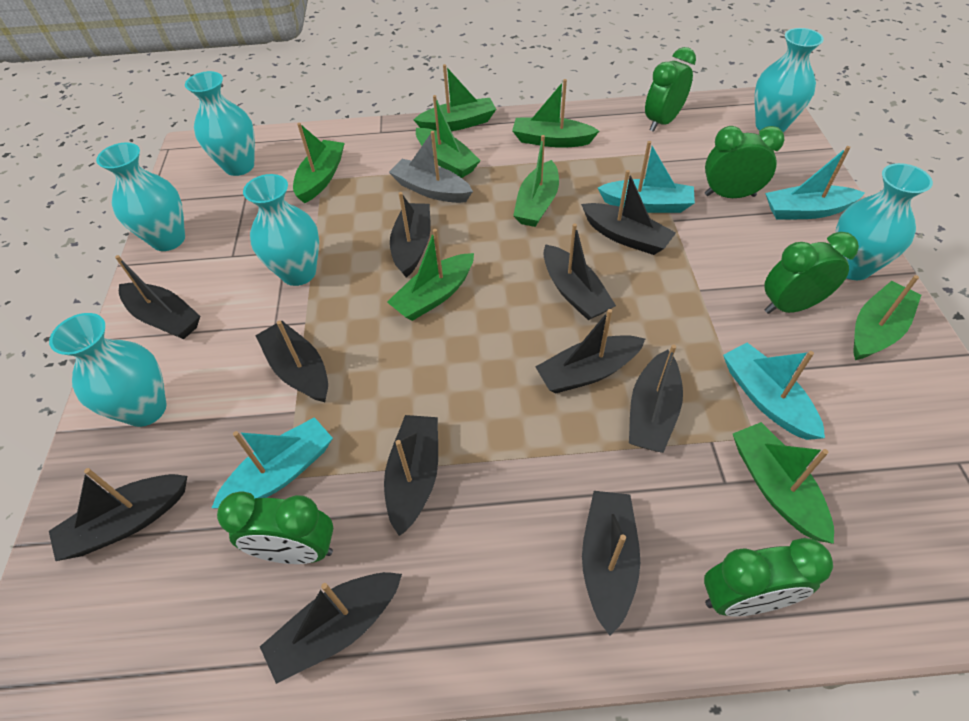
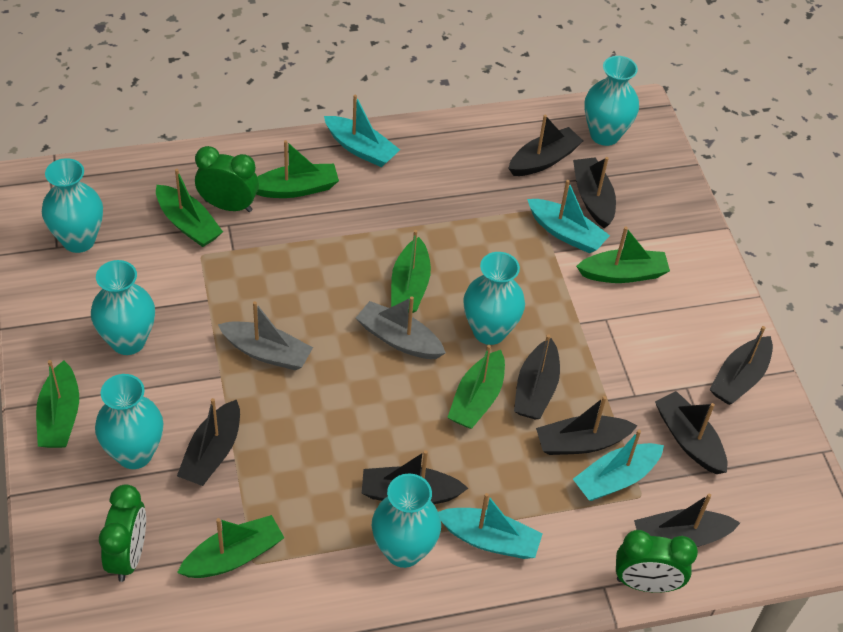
black boat: 11 -> 9
green boat: 8 -> 7
green clock: 5 -> 3
grey boat: 1 -> 2

